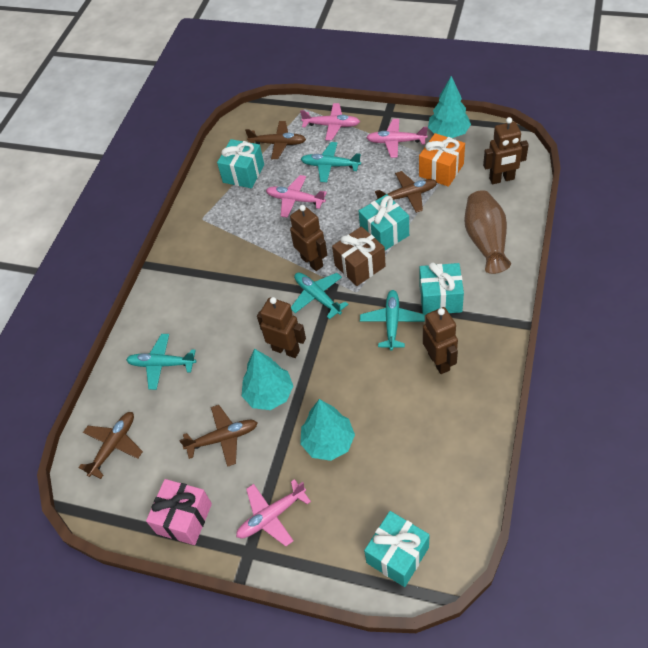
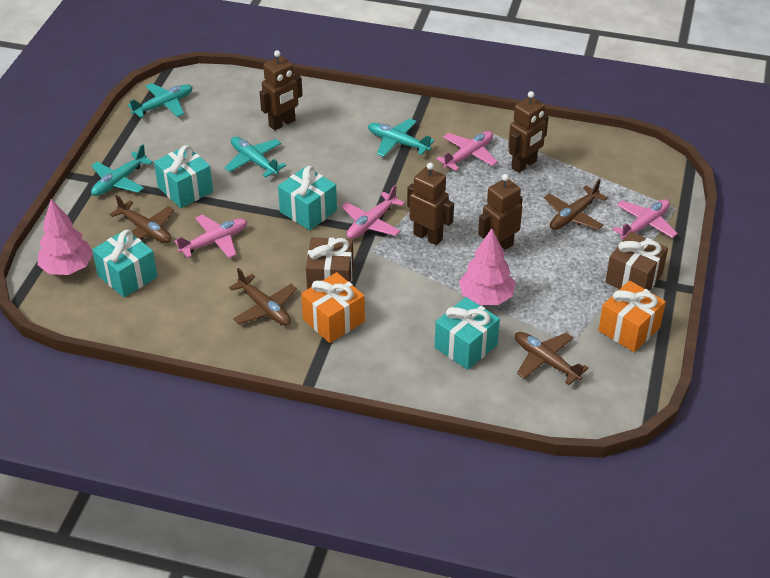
brown gift: 1 -> 2
brown vase: 1 -> 0
orange gift: 1 -> 2
pink gift: 1 -> 0
pink tree: 0 -> 2
turquoise tree: 3 -> 0

